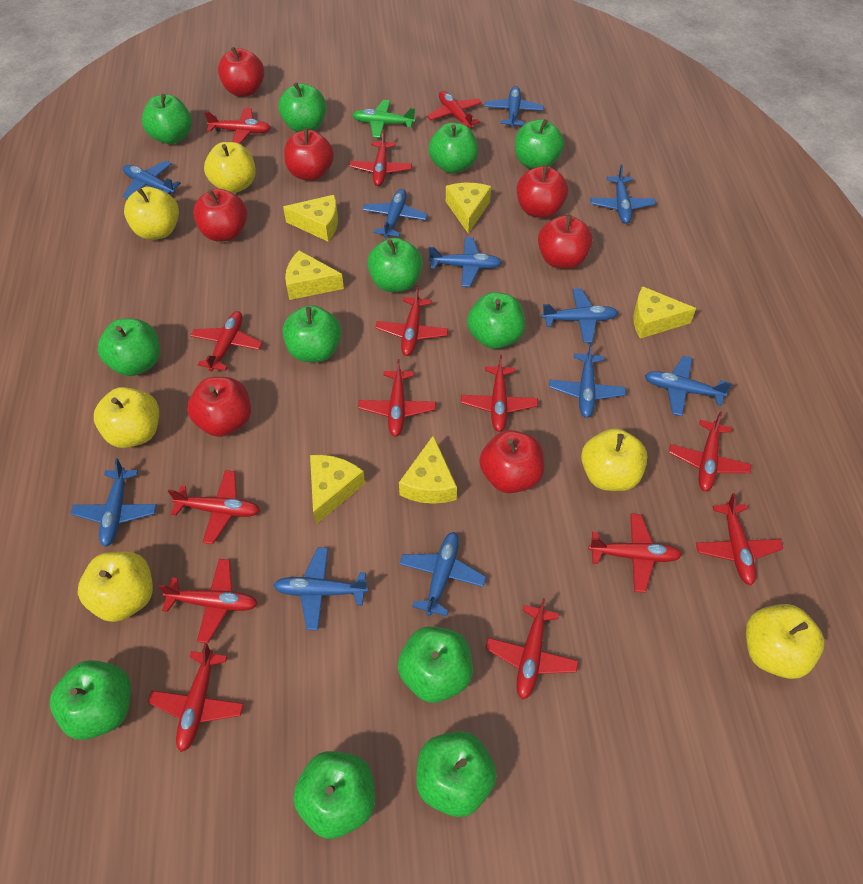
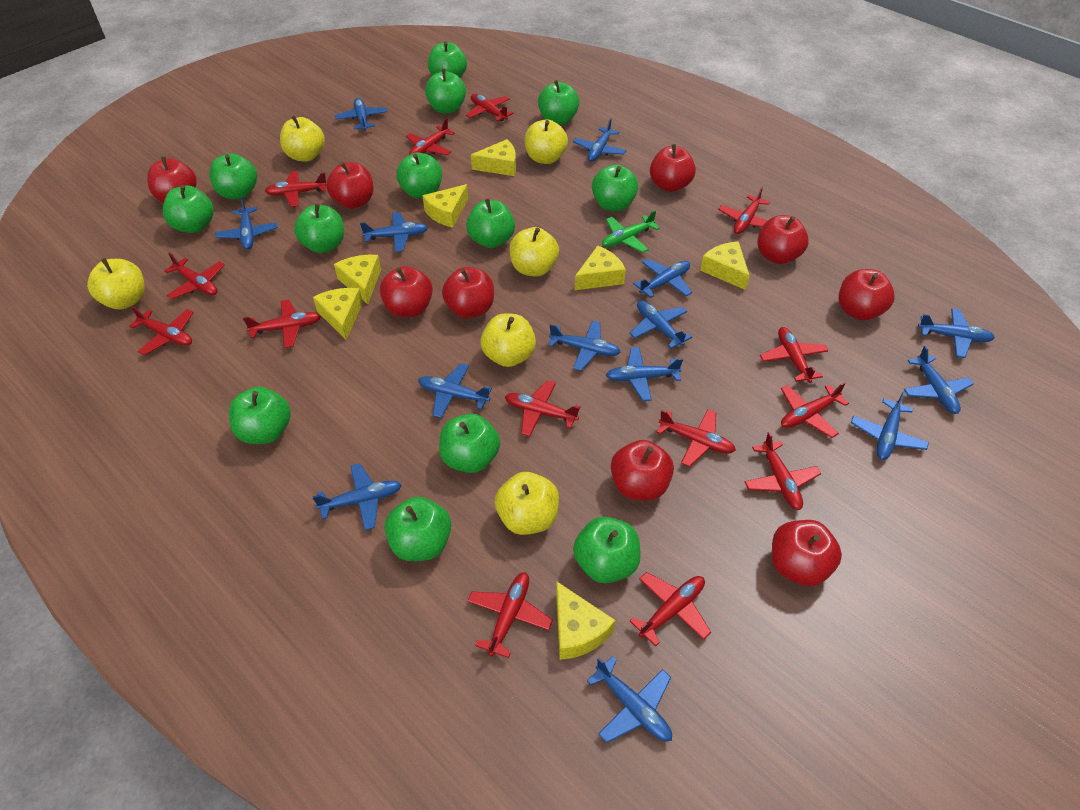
blue plane: 11 -> 14
green apple: 12 -> 13
red apple: 7 -> 9
yellow cheese: 6 -> 7

